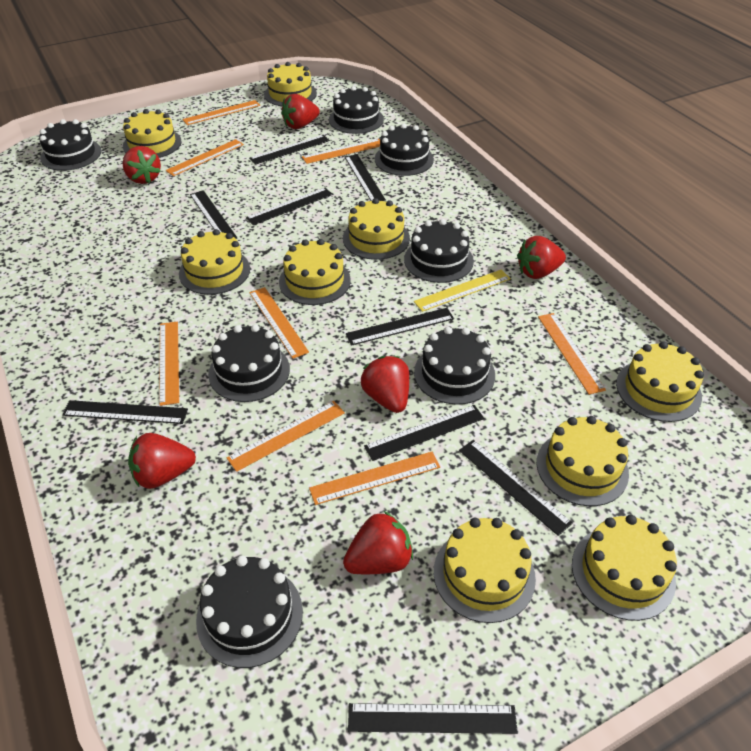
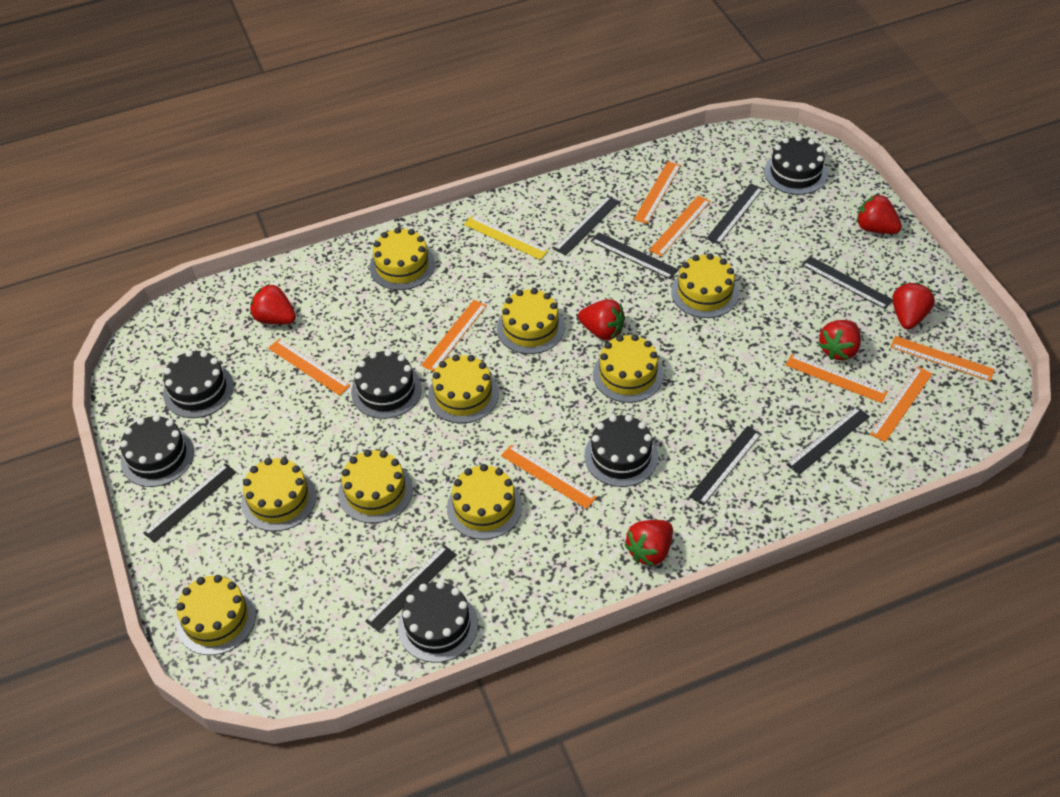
black cake: 7 -> 6
black ruler: 9 -> 8

